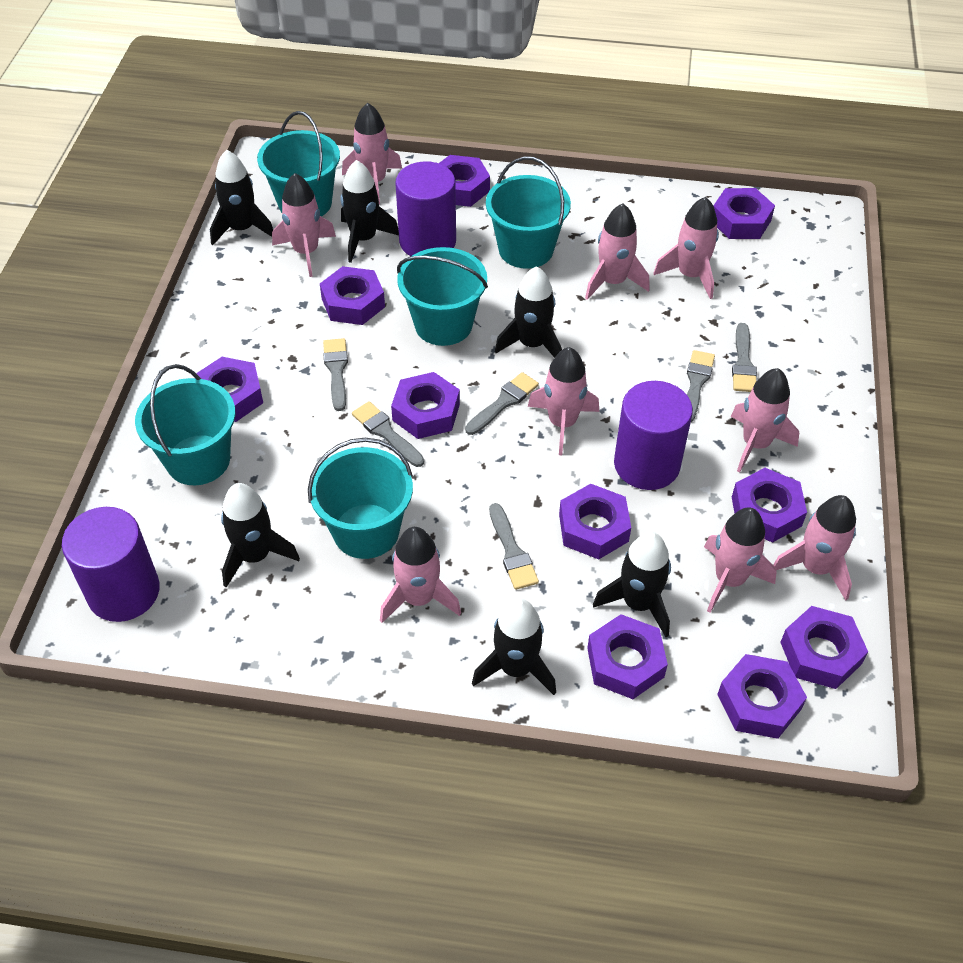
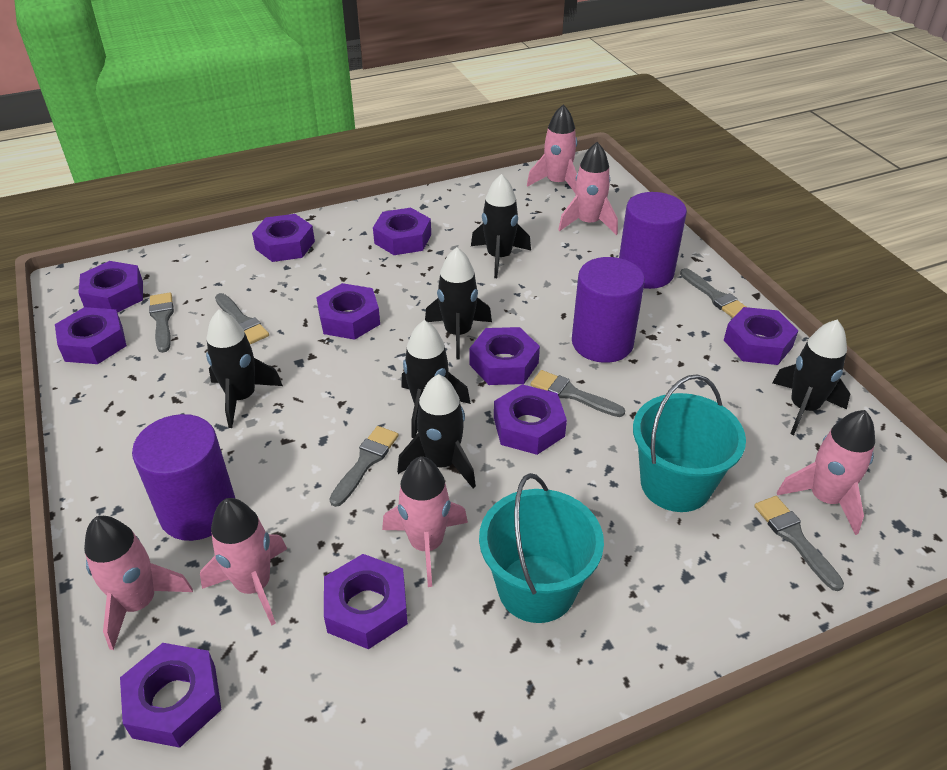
pink rocket: 9 -> 6
turquoise bucket: 5 -> 2

